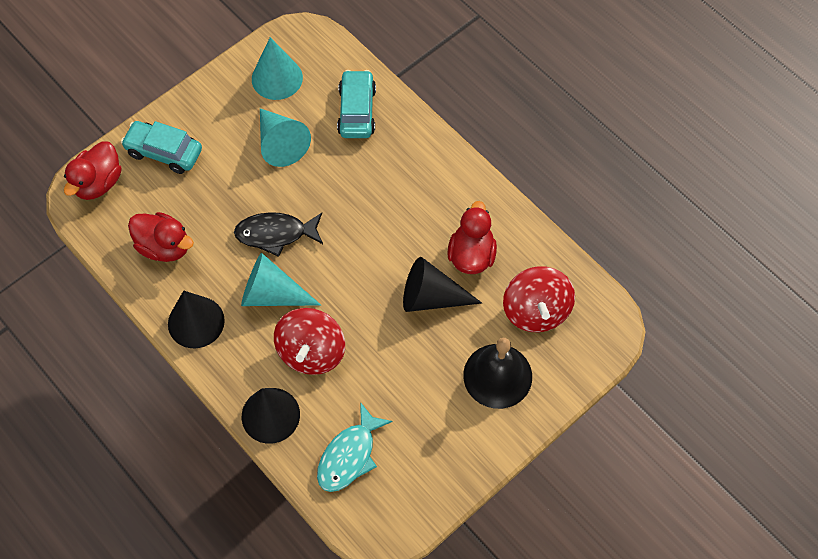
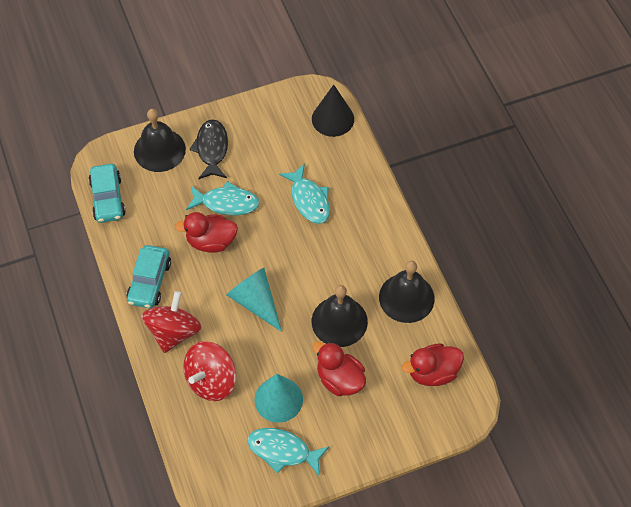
black bell: 1 -> 3
black cone: 3 -> 1
turquoise cone: 3 -> 2
turquoise fish: 1 -> 3

